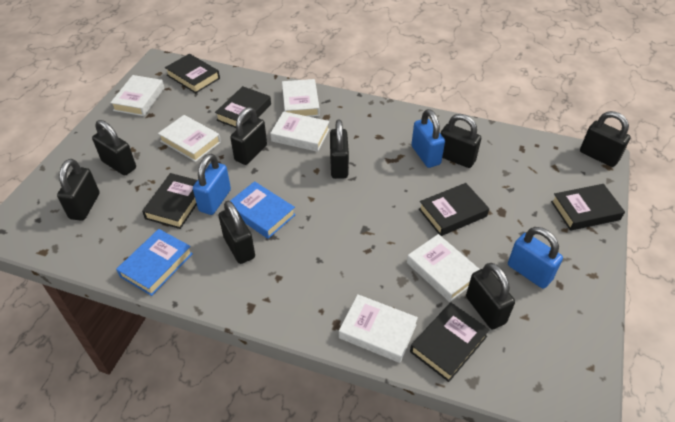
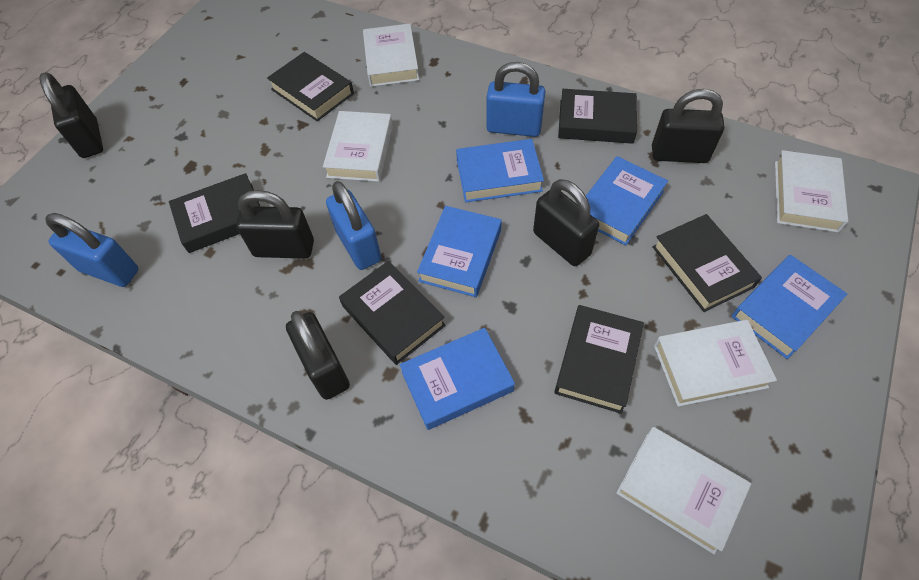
black padlock: 8 -> 5
blue book: 2 -> 5
white book: 6 -> 5

